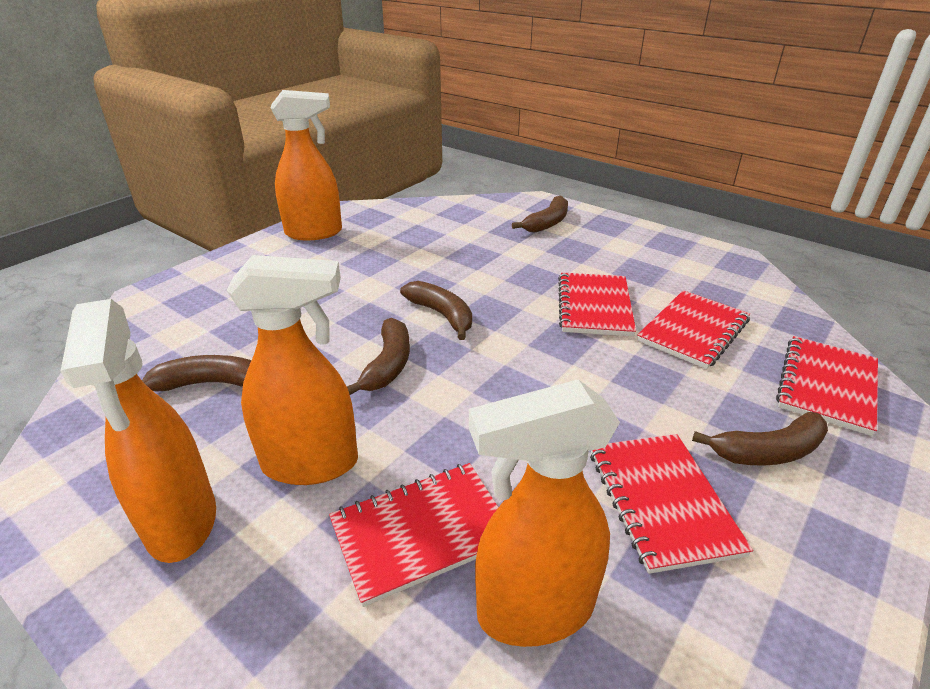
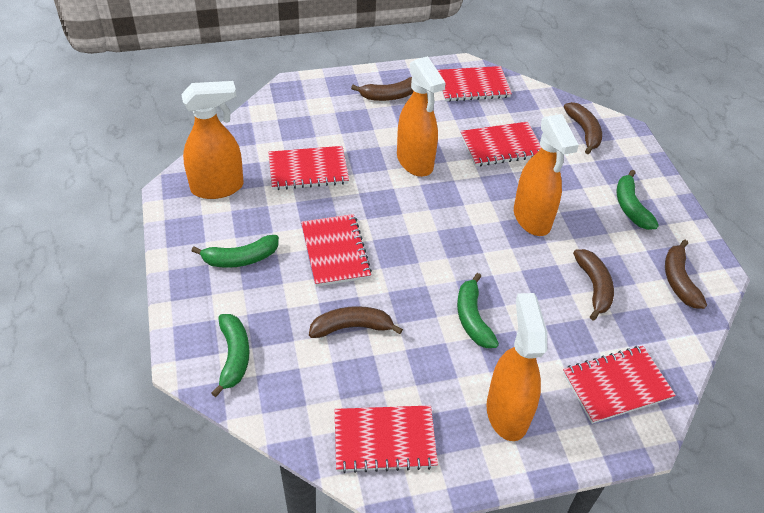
green banana: 0 -> 4
red notebook: 5 -> 6

